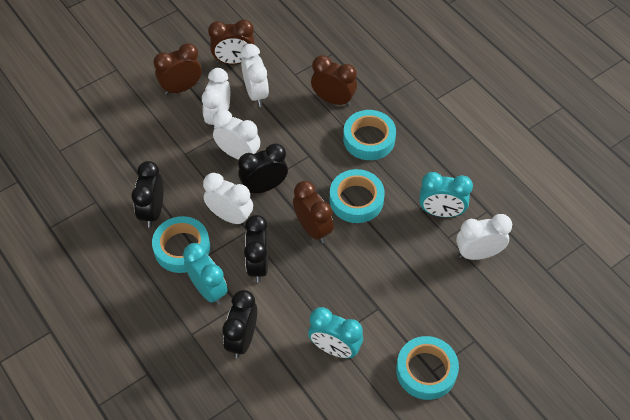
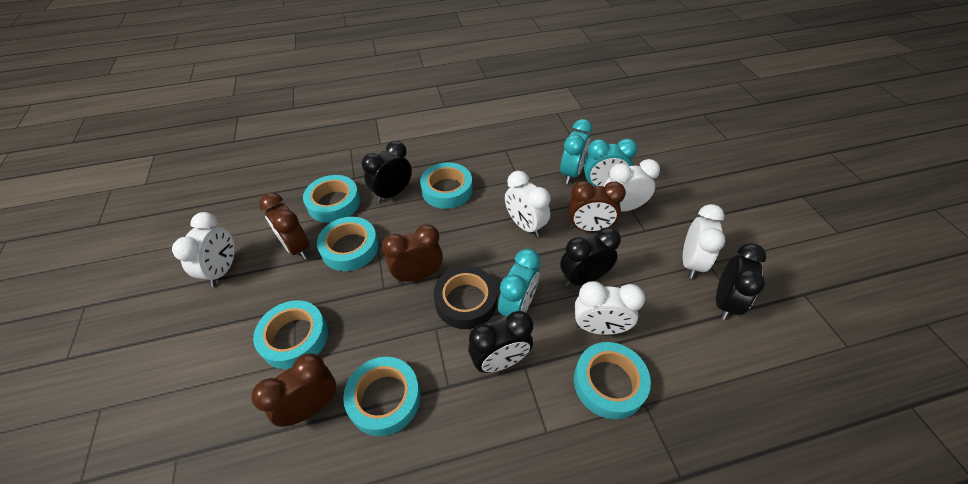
black tape: 0 -> 1
turquoise tape: 4 -> 6

